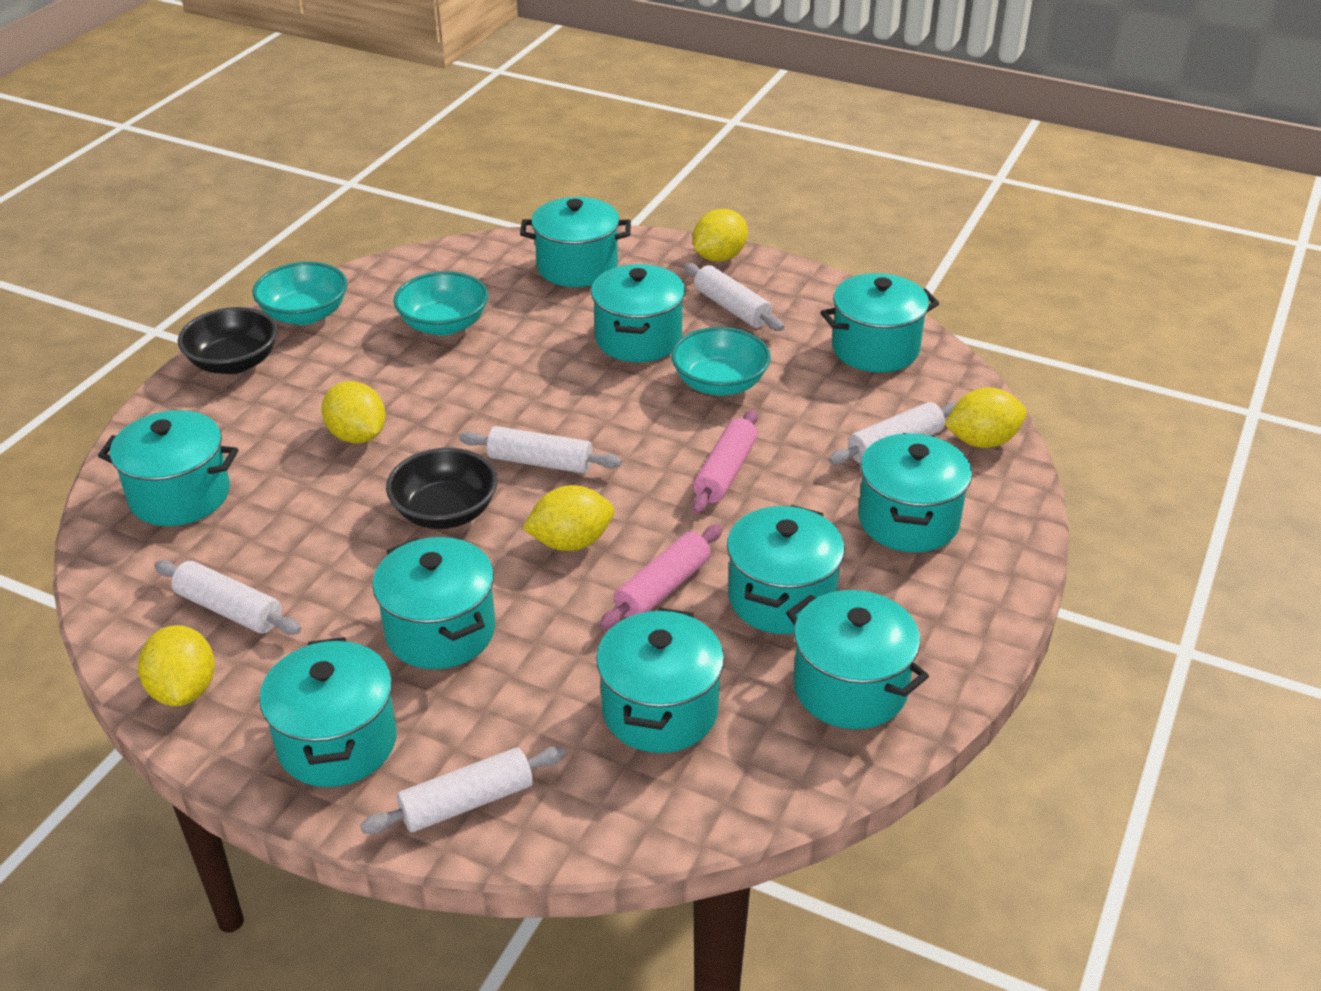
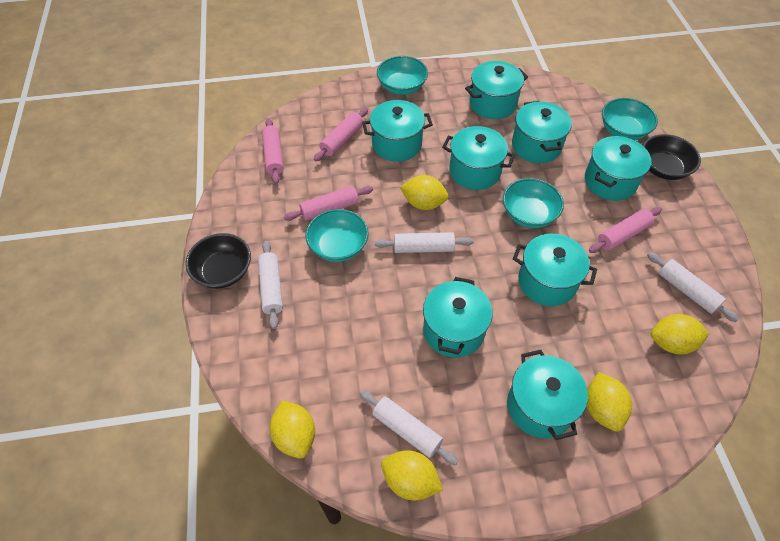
pink rolling pin: 2 -> 4
turquoise bowl: 3 -> 4
turquoise pot: 10 -> 8
white rolling pin: 5 -> 4

